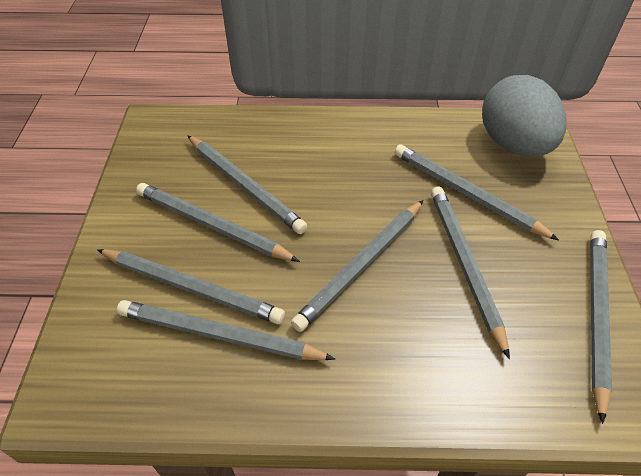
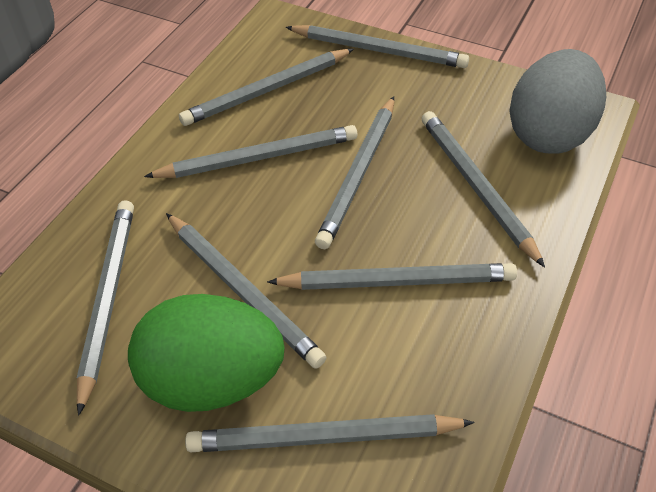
green egg: 0 -> 1
grey pencil: 8 -> 9

